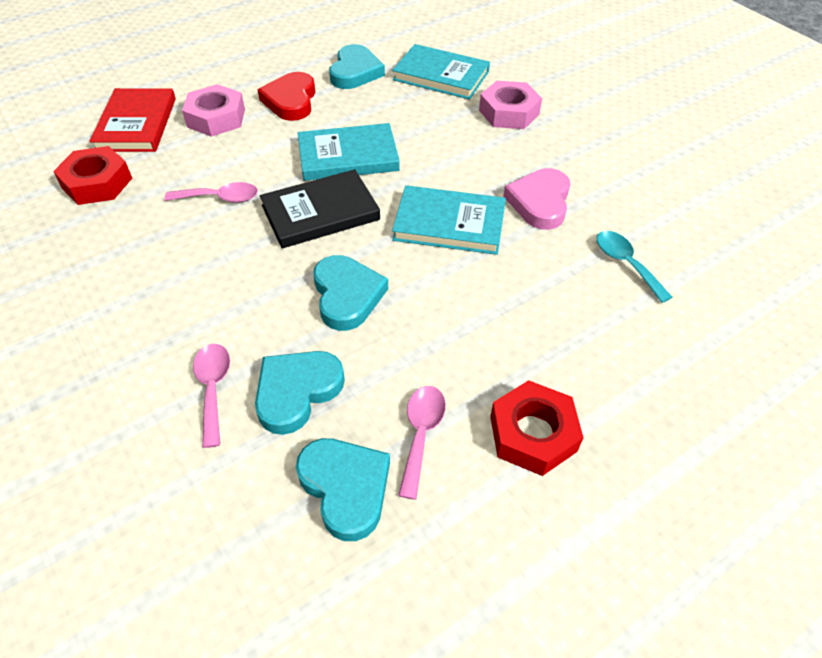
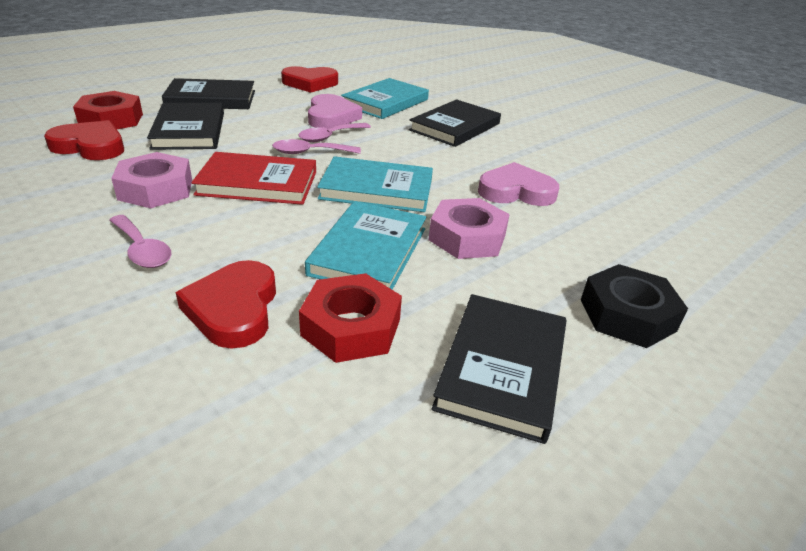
black book: 1 -> 4
black nut: 0 -> 1
pink heart: 1 -> 2
red heart: 1 -> 3
turquoise heart: 4 -> 0
turquoise spoon: 1 -> 0

